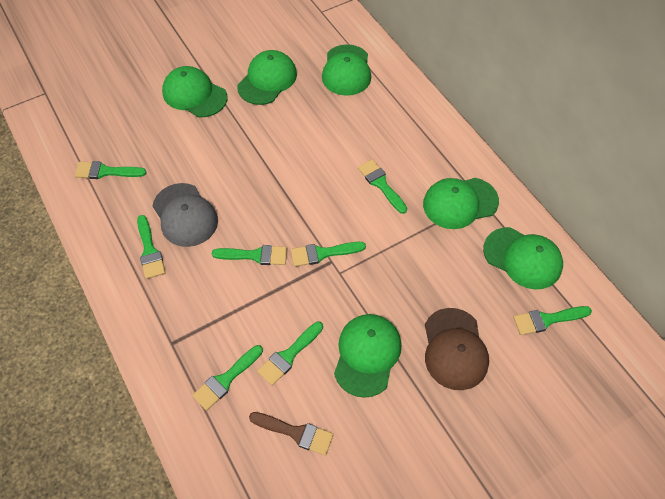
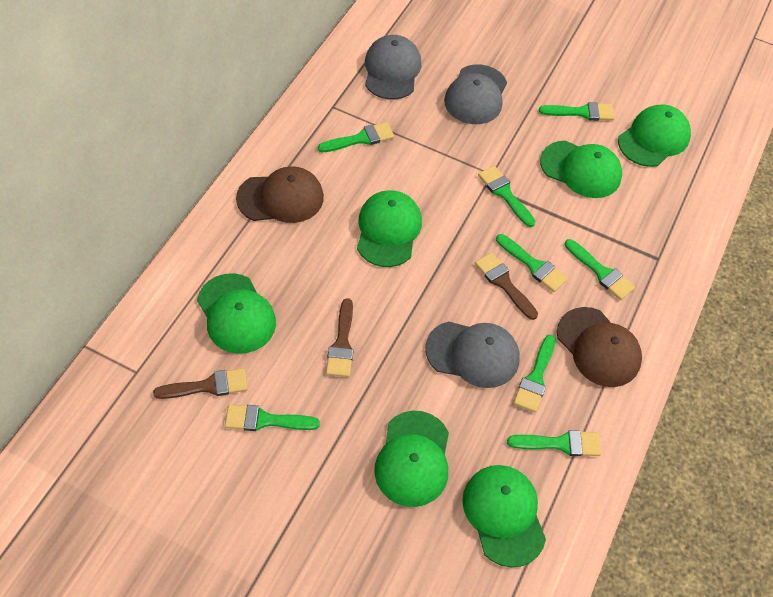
brown brush: 1 -> 3
brown cap: 1 -> 2
grey cap: 1 -> 3

